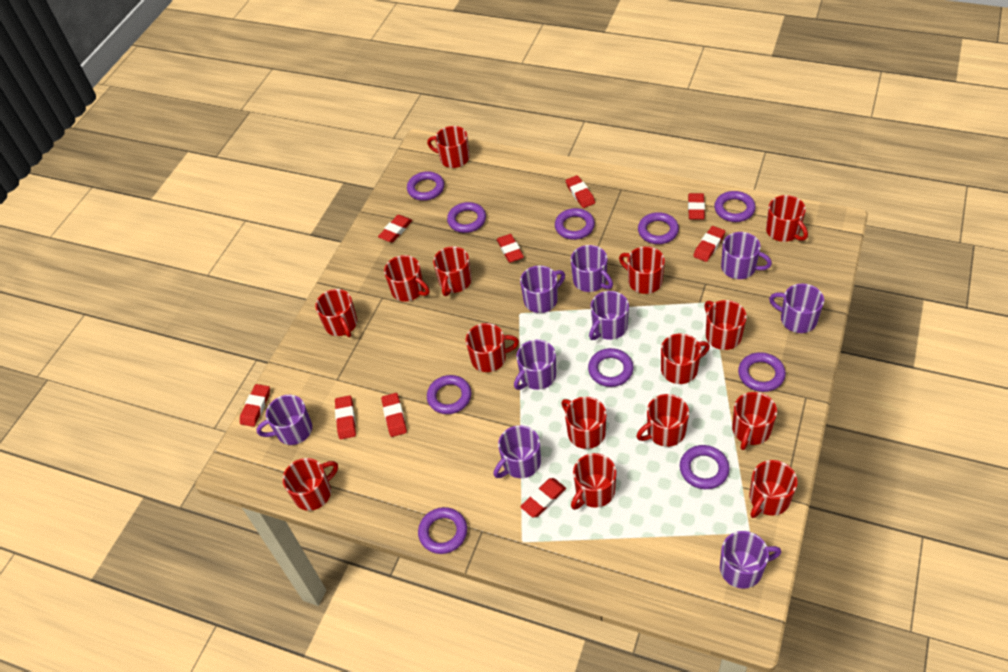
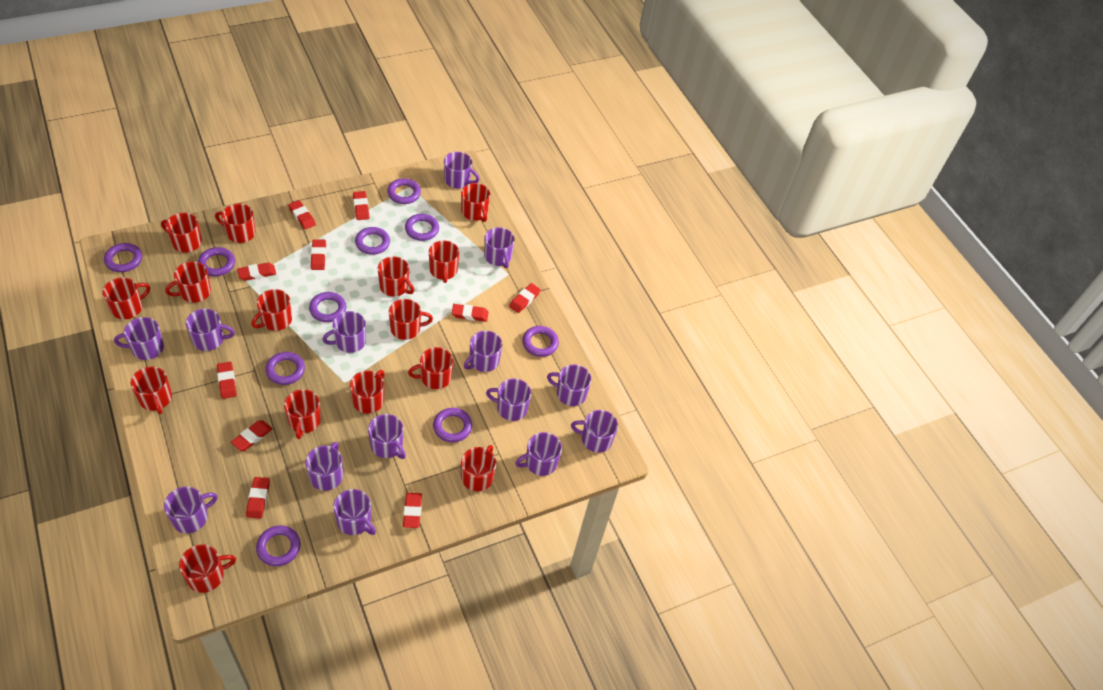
purple mug: 9 -> 14
red eraser: 9 -> 10

